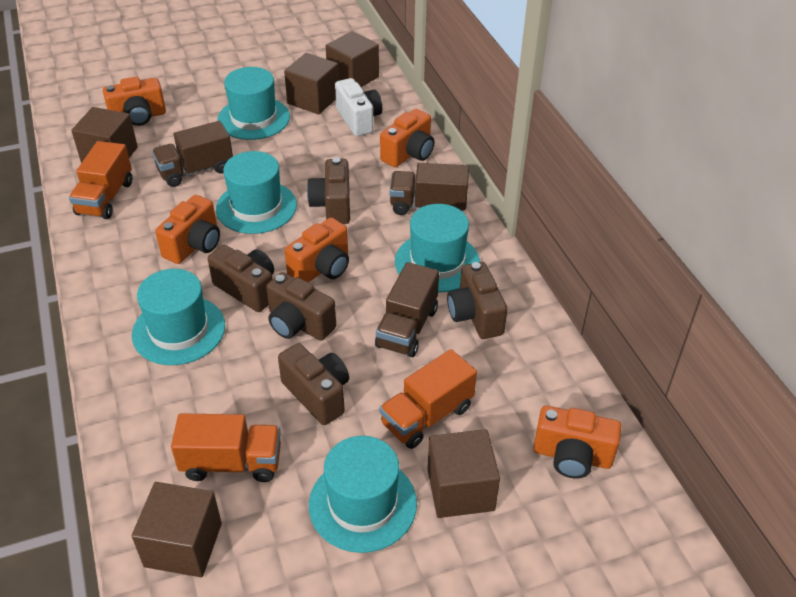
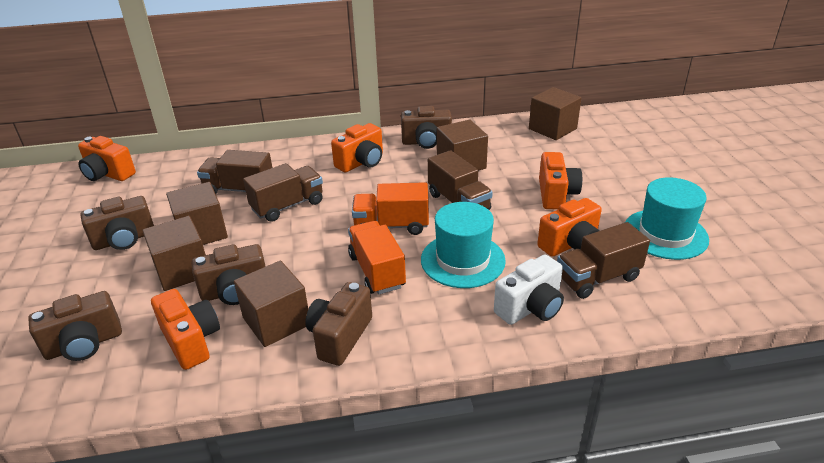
brown truck: 3 -> 4
orange truck: 3 -> 2
turquoise hat: 5 -> 2

